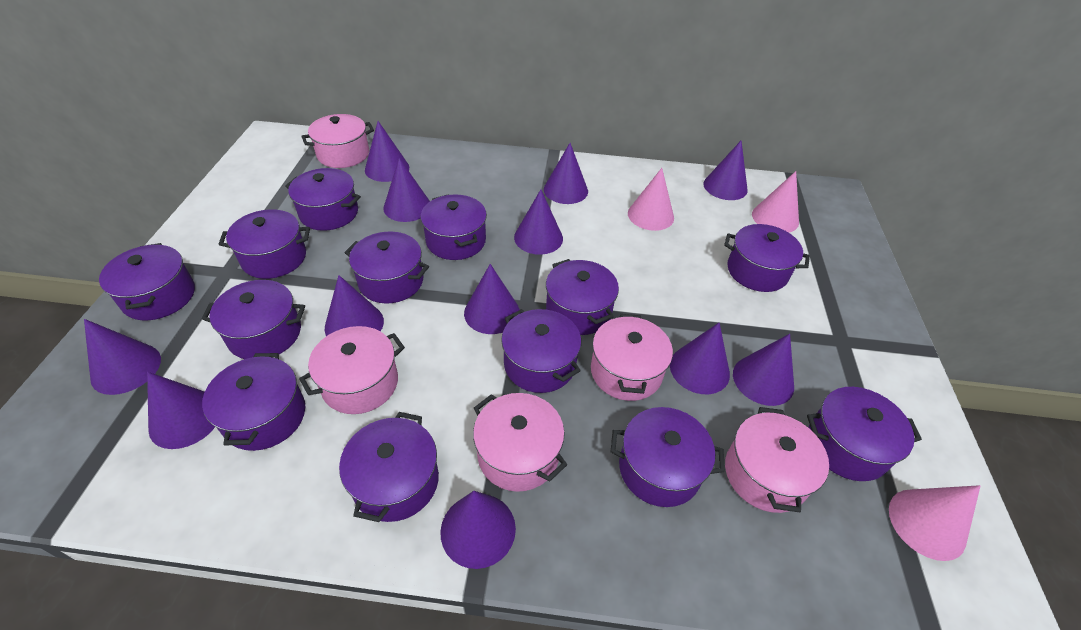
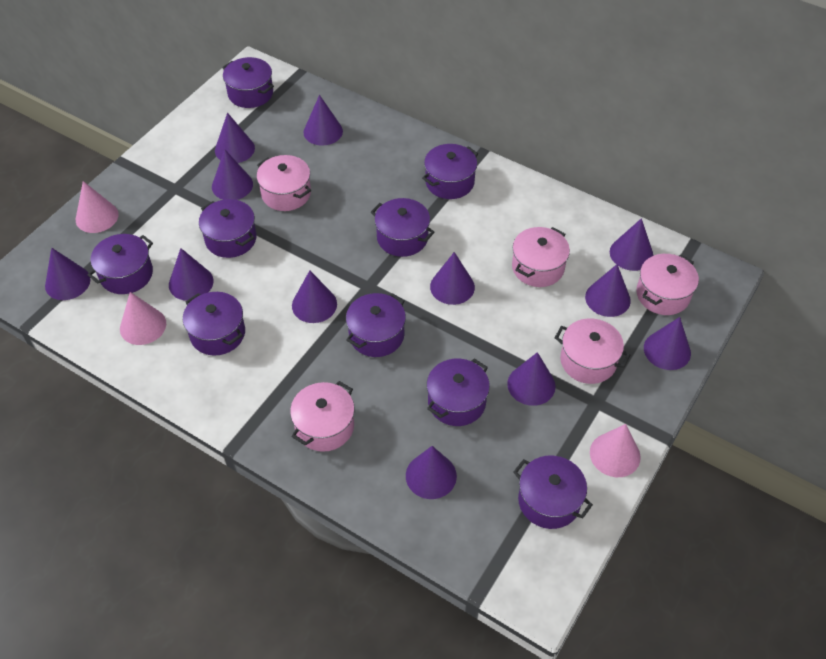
purple pot: 13 -> 9

